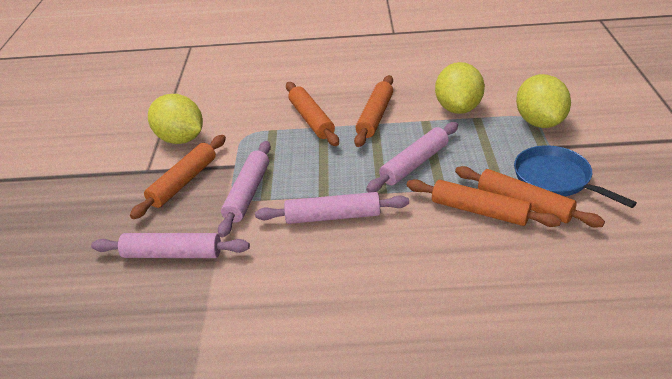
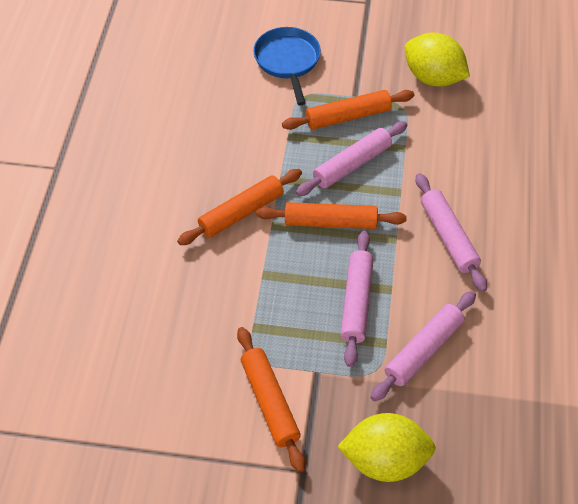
orange rolling pin: 5 -> 4
yellow lemon: 3 -> 2

